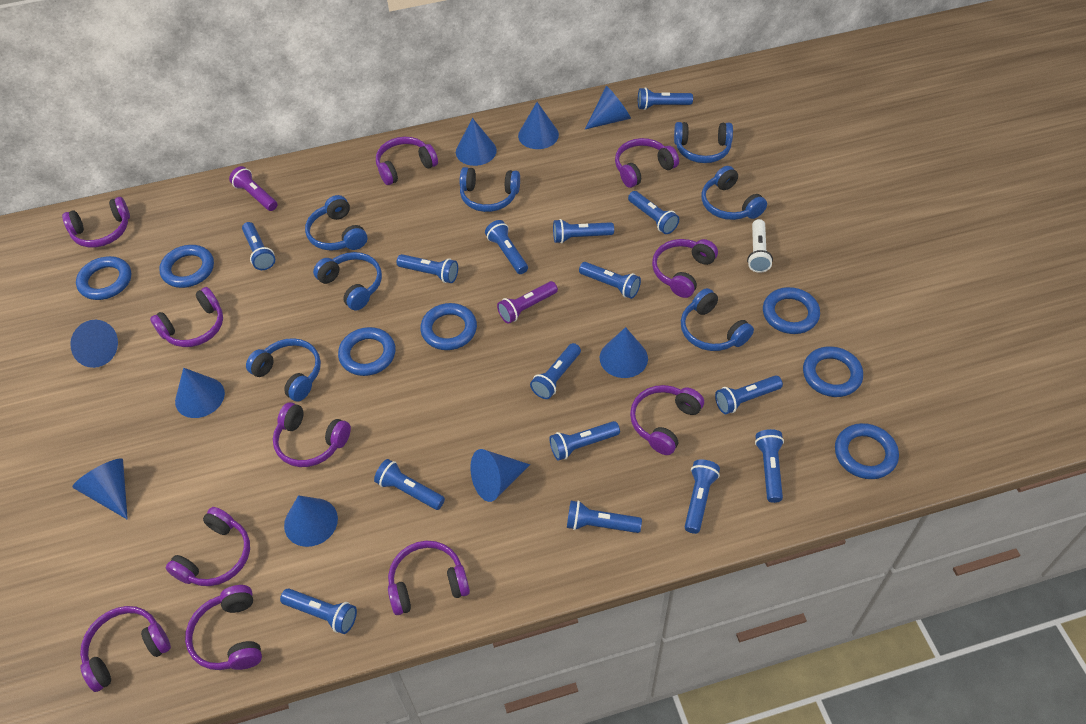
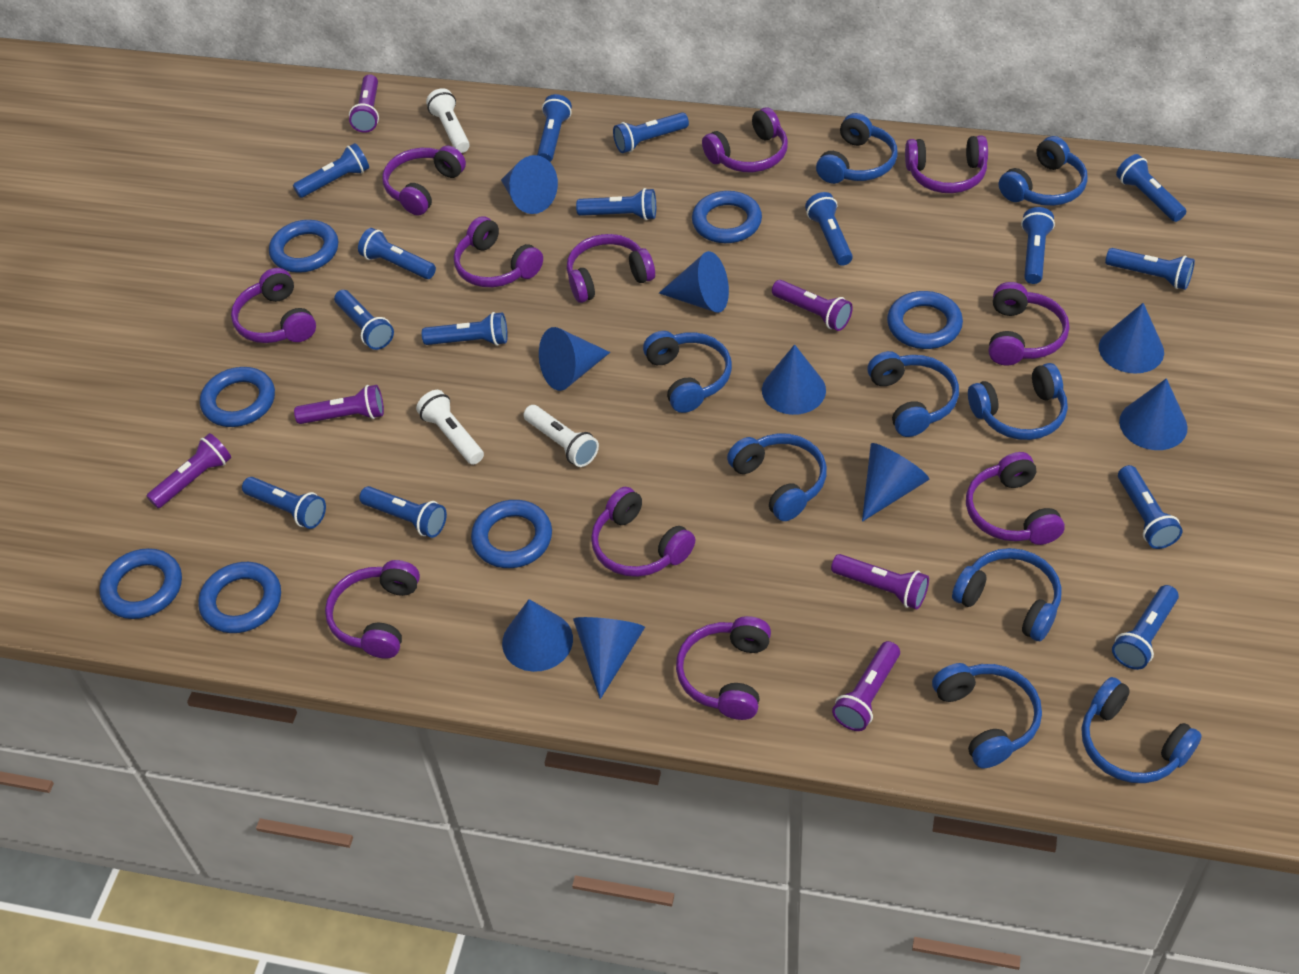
blue headphones: 7 -> 9
purple flashlight: 2 -> 6
white flashlight: 1 -> 3

